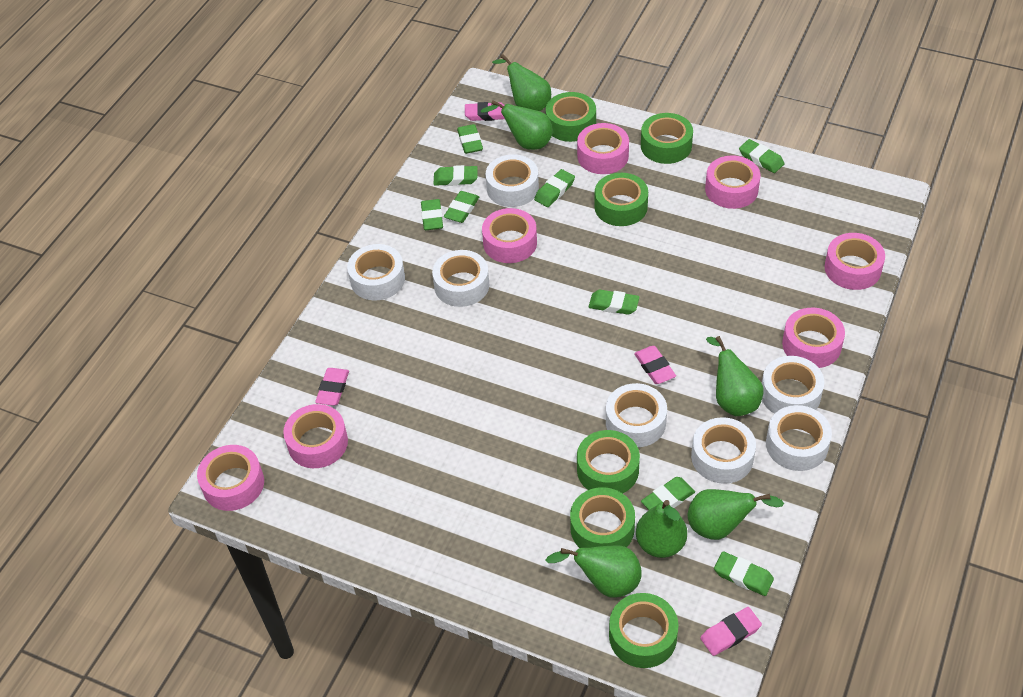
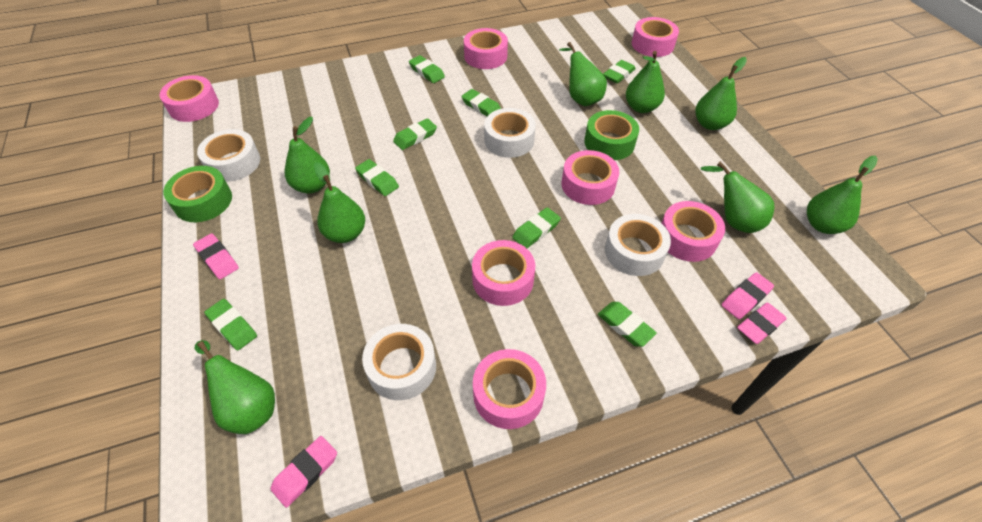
green eraser: 9 -> 8
green pear: 6 -> 8
green tape: 6 -> 2
white tape: 7 -> 4

